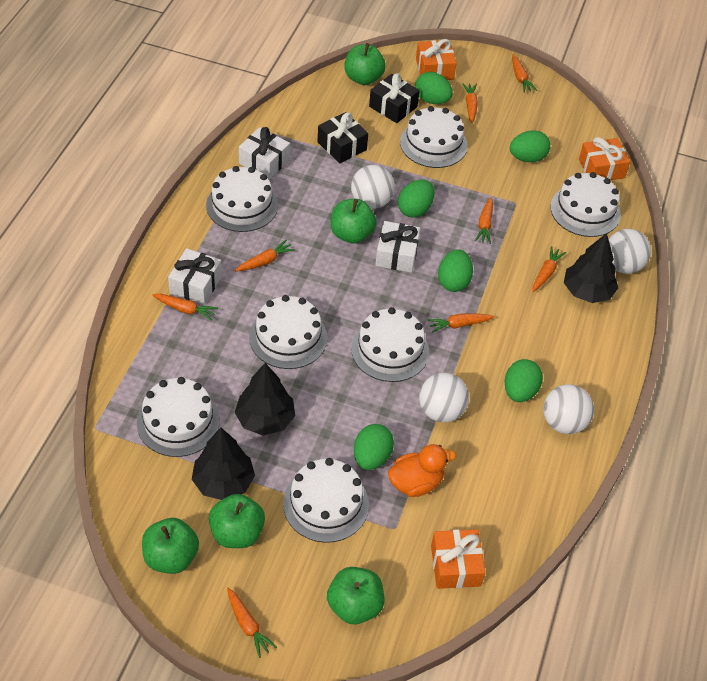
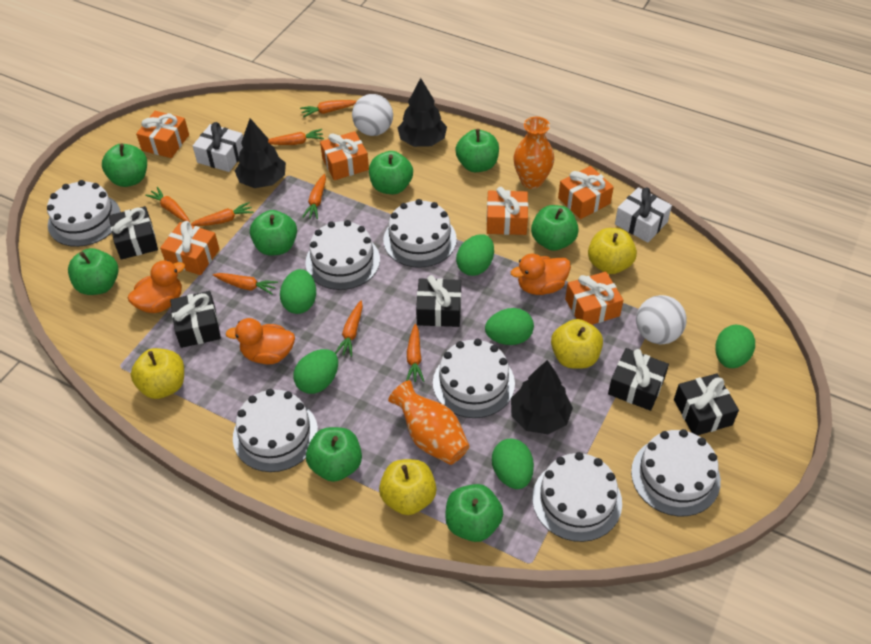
black gift: 2 -> 5
green apple: 5 -> 8
orange duck: 1 -> 3
orange gift: 3 -> 6
orange vase: 0 -> 2
white ball: 4 -> 2
white gift: 3 -> 2
yellow apple: 0 -> 4

